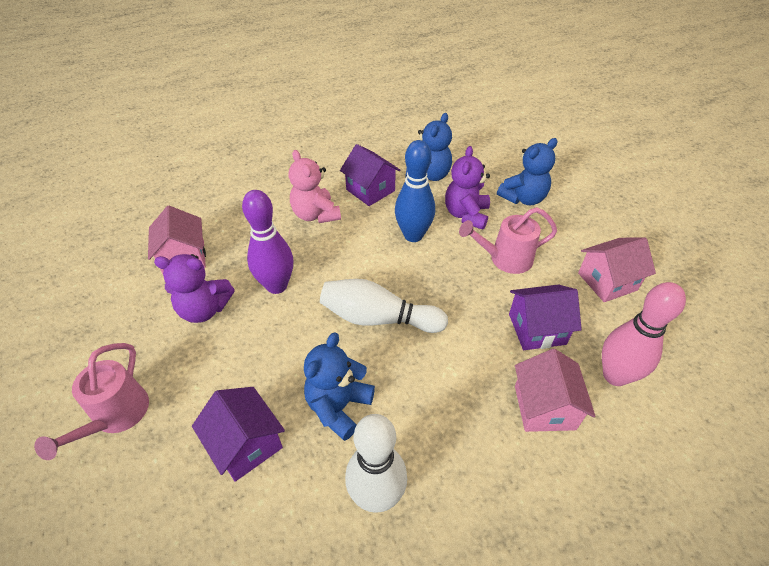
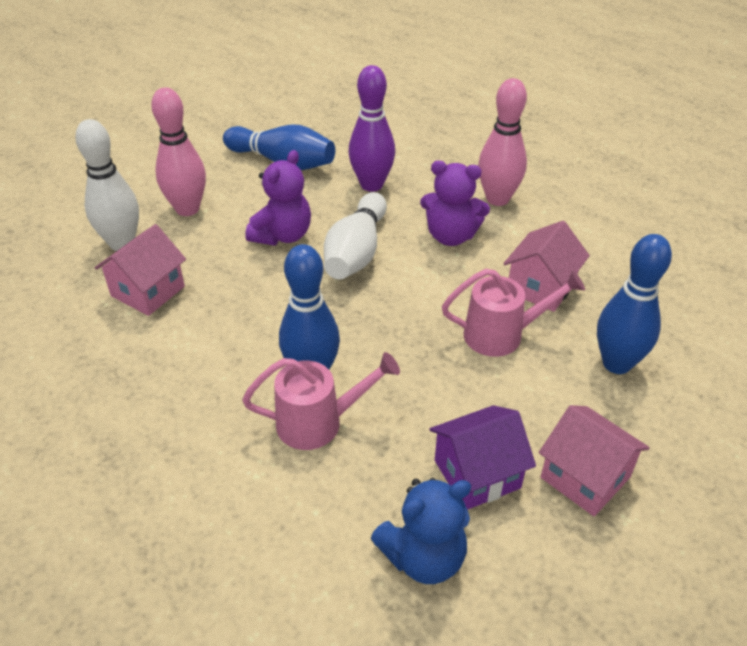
blue bowling pin: 1 -> 3
blue teddy bear: 3 -> 1
pink bowling pin: 1 -> 2
pink teddy bear: 1 -> 0
purple house: 3 -> 1

